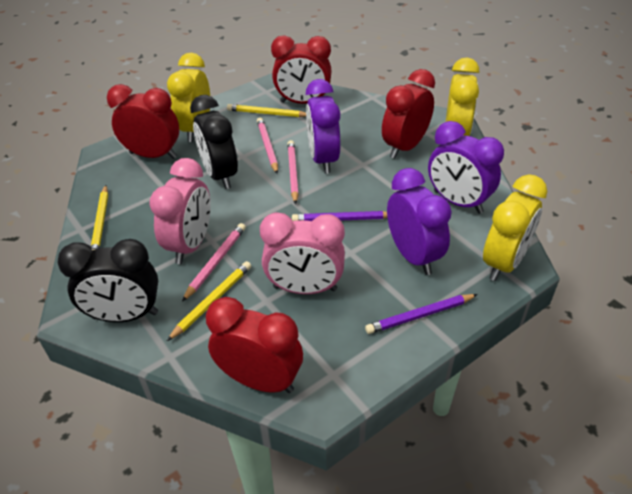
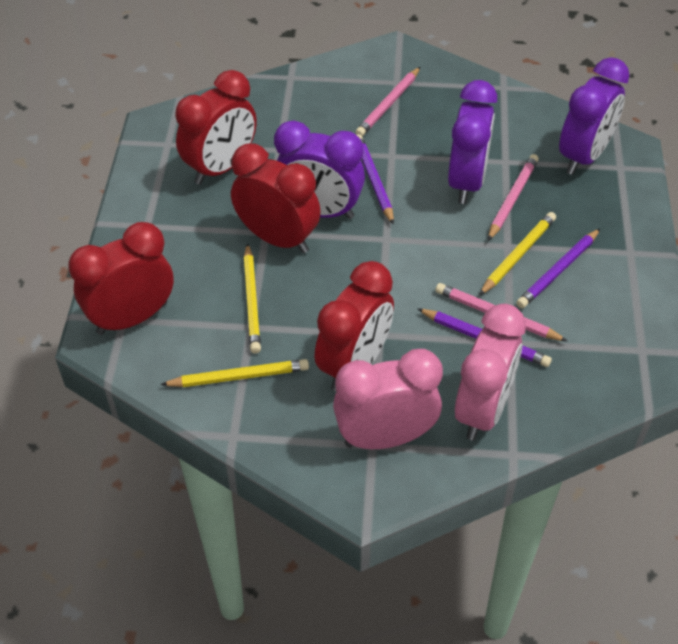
black clock: 2 -> 0
purple pencil: 2 -> 3
yellow clock: 3 -> 0

